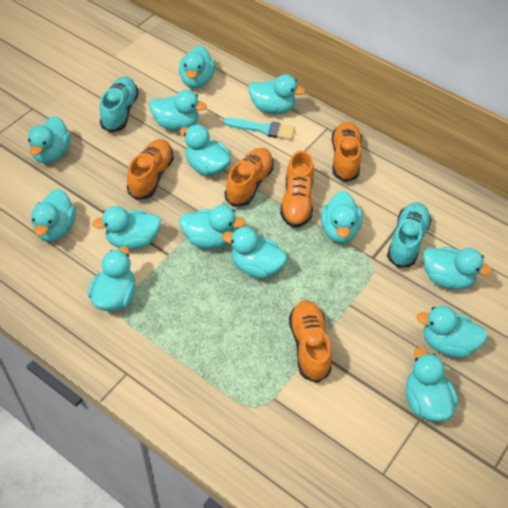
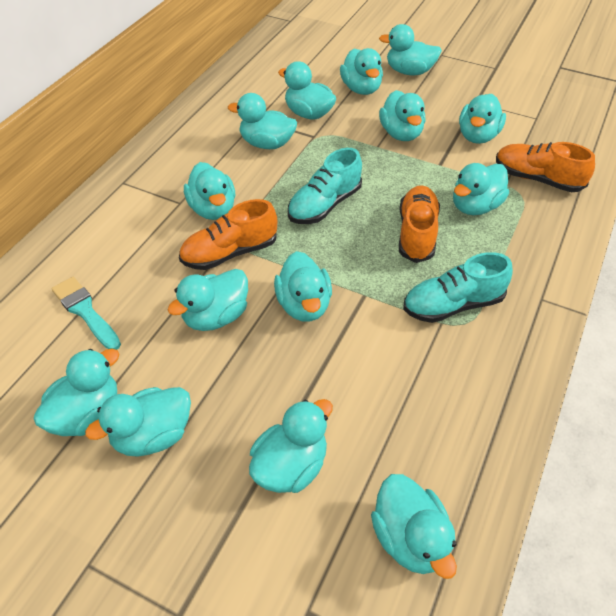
orange shoe: 5 -> 3

